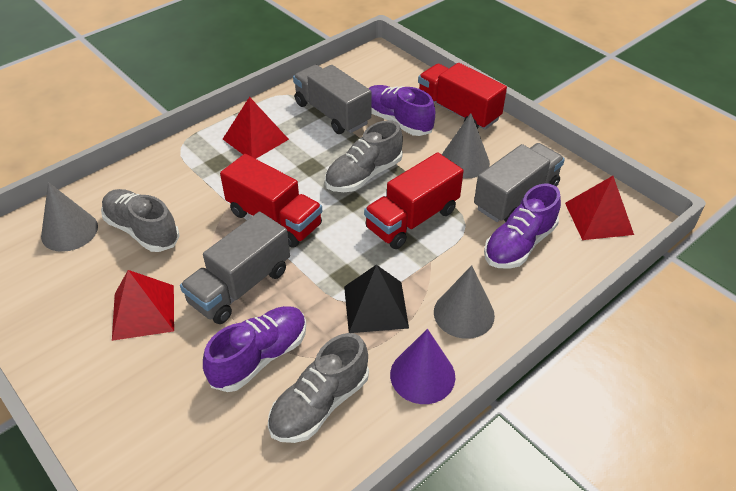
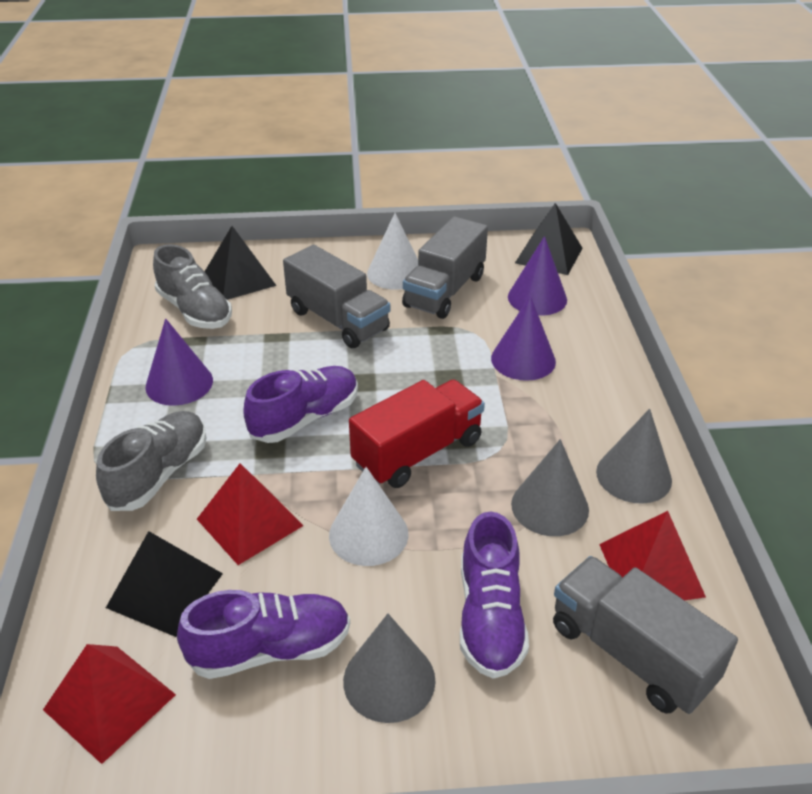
black pyramid: 1 -> 3
grey shoe: 3 -> 2
purple cone: 1 -> 3
red truck: 3 -> 1
white cone: 0 -> 2

